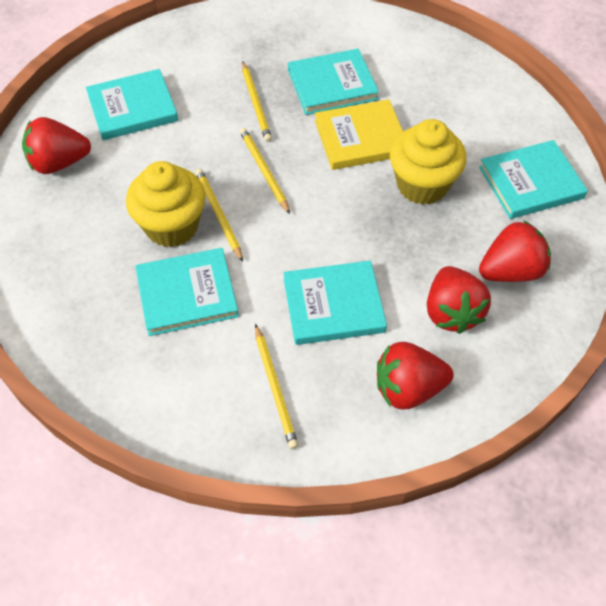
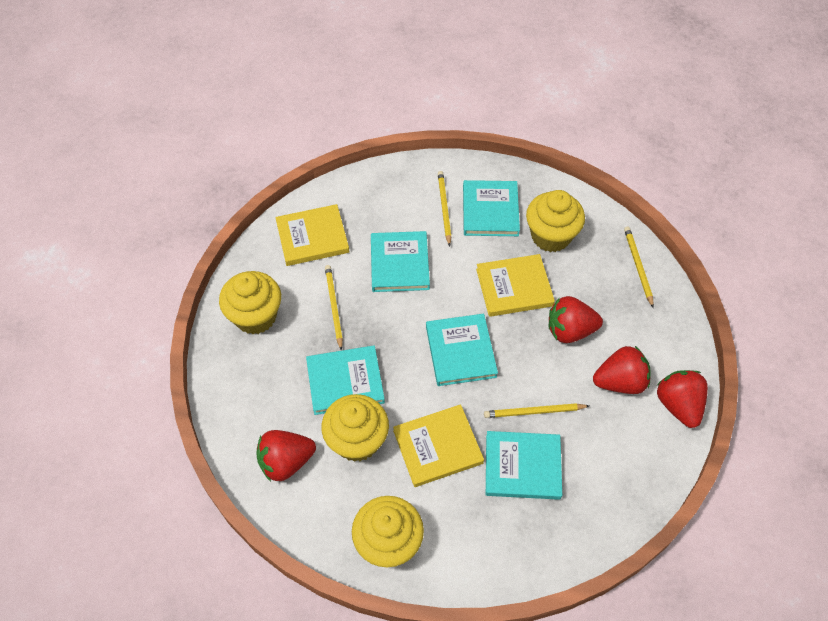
yellow book: 1 -> 3
yellow cupcake: 2 -> 4

